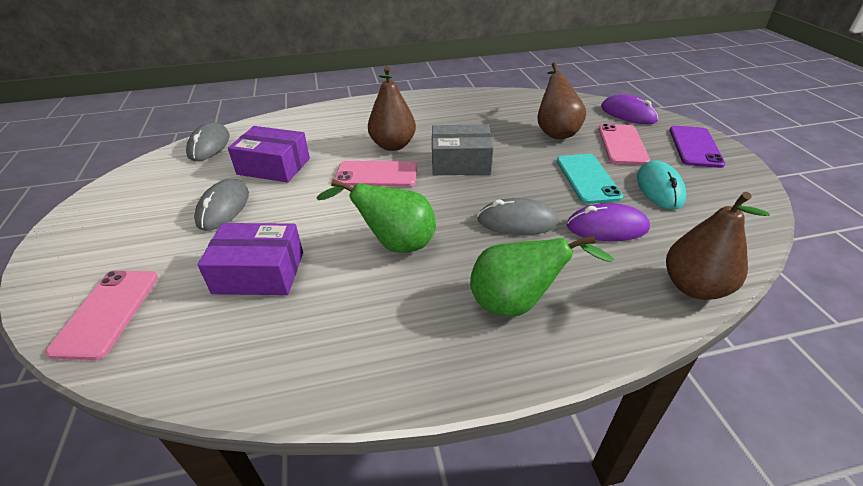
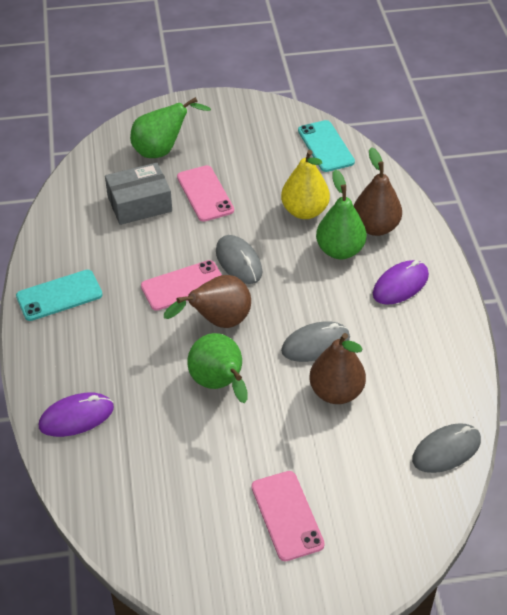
green pear: 2 -> 3
purple box: 2 -> 0
purple phone: 1 -> 0
turquoise mouse: 1 -> 0
turquoise phone: 1 -> 2
yellow pear: 0 -> 1

